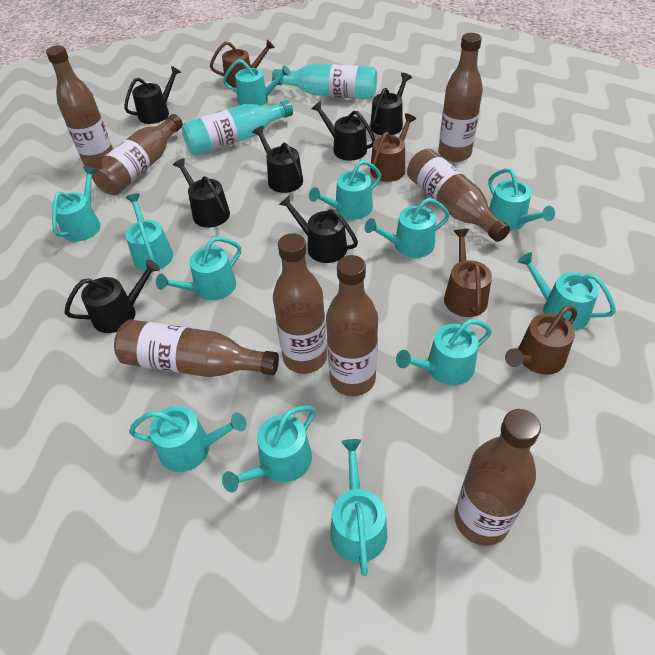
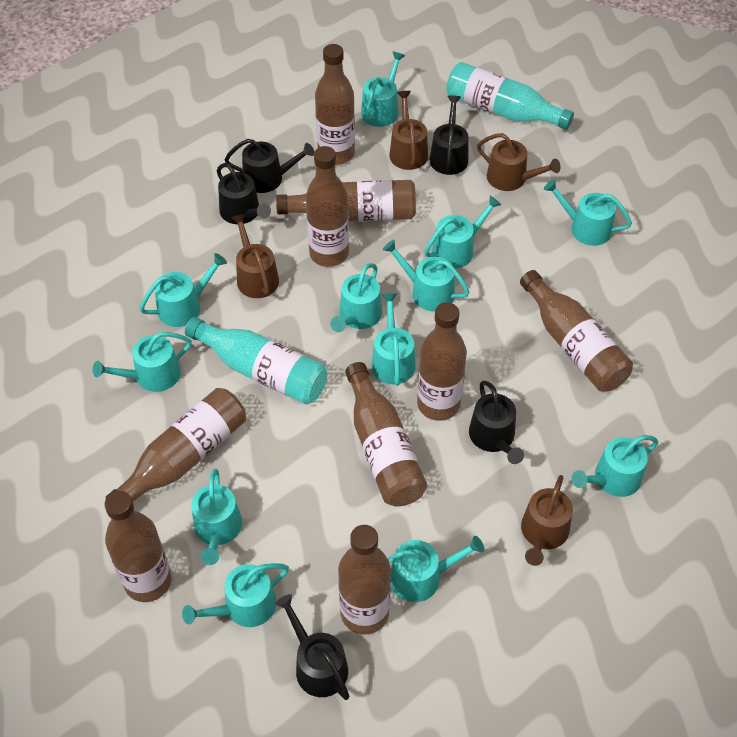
black watering can: 7 -> 5
brown bottle: 8 -> 9

